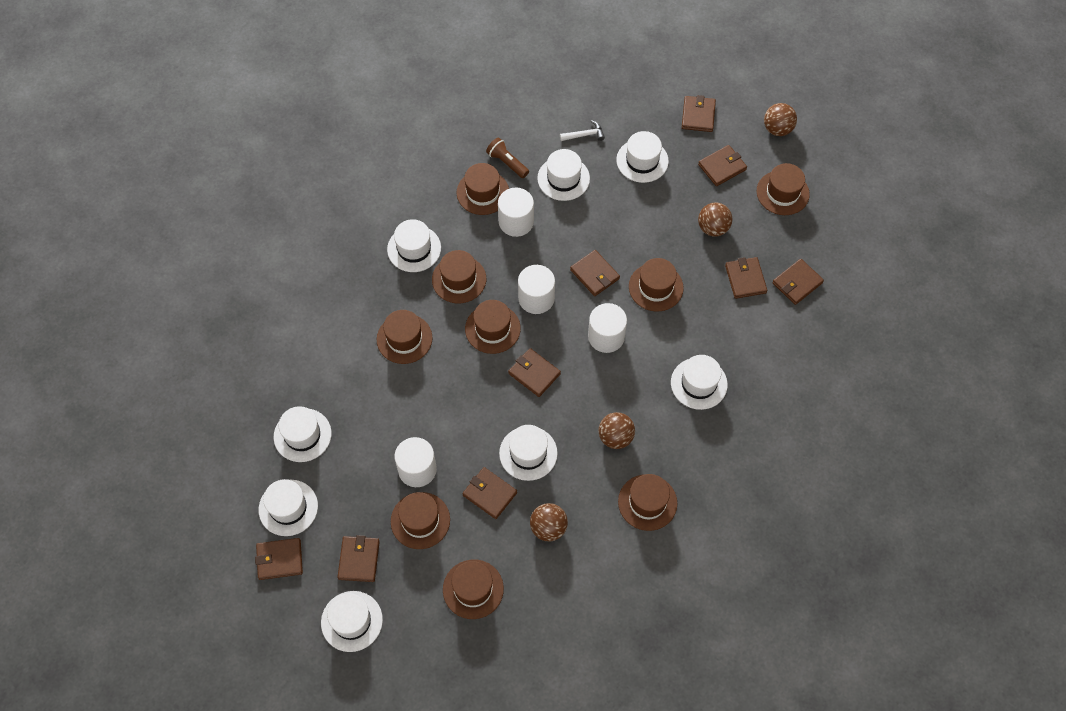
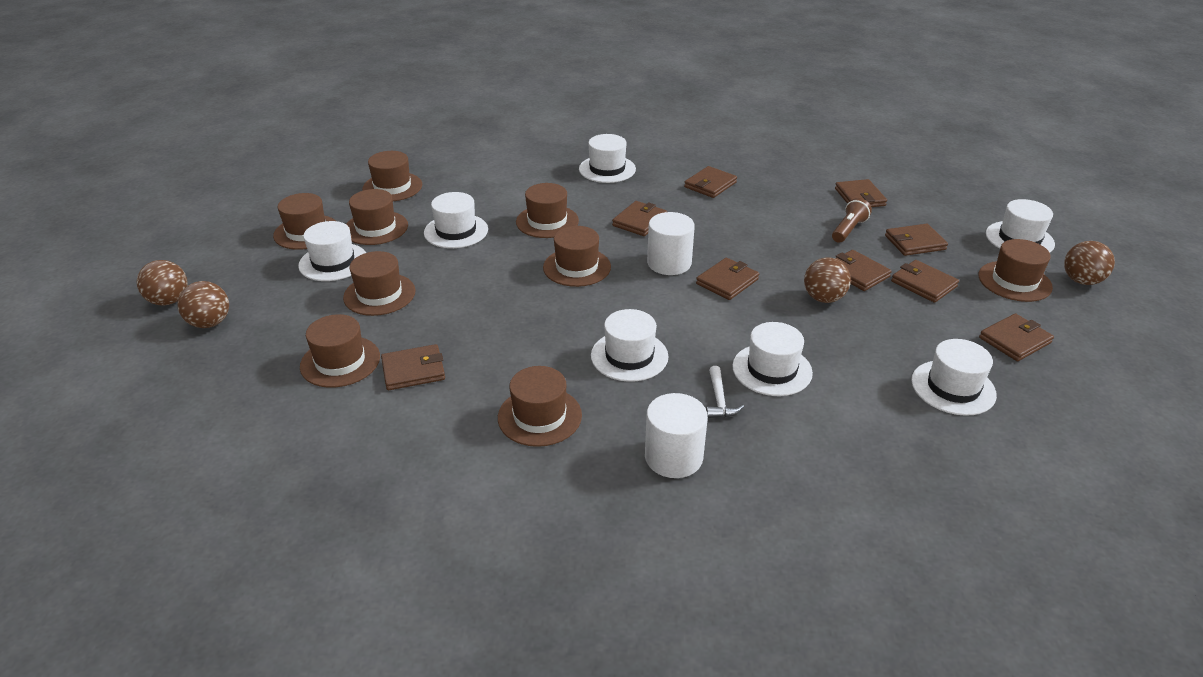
white cylinder: 4 -> 2
white hat: 8 -> 7

